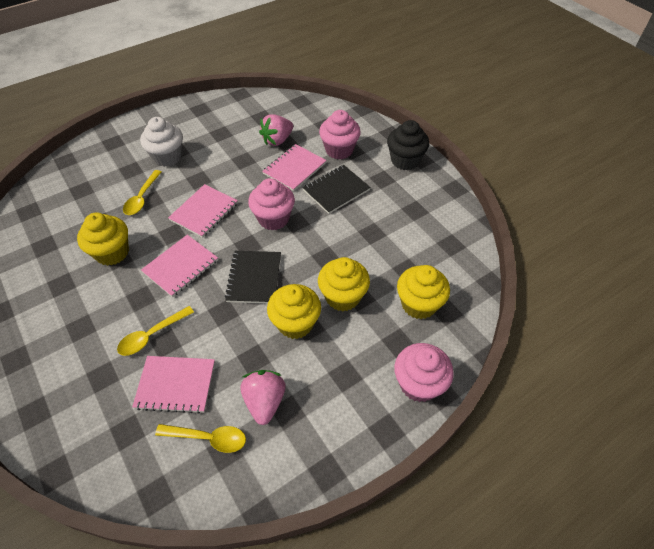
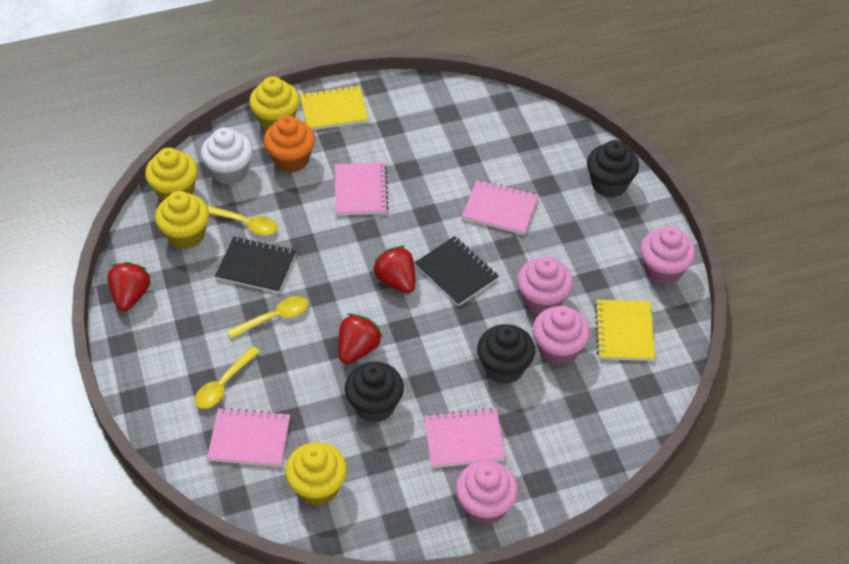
black cupcake: 1 -> 3
orange cupcake: 0 -> 1
pink cupcake: 3 -> 4
pink strawberry: 2 -> 0
red strawberry: 0 -> 3
yellow notebook: 0 -> 2

